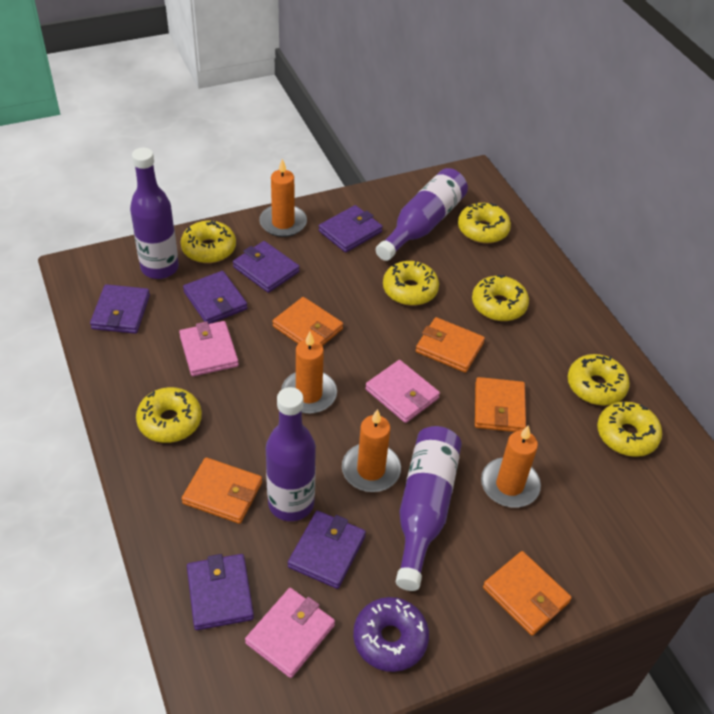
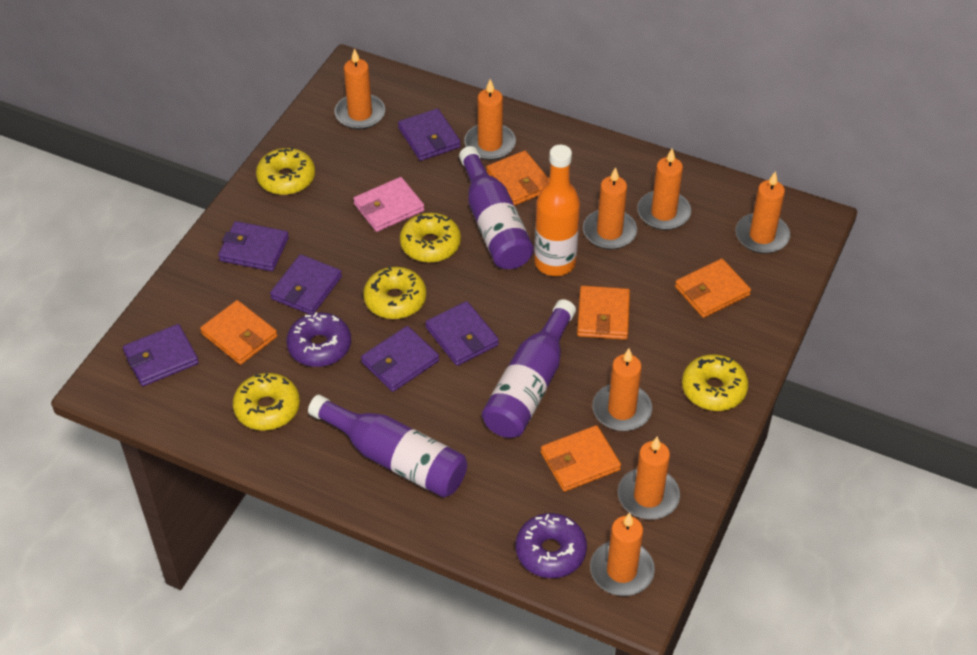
orange bottle: 0 -> 1
orange candle: 4 -> 8
pink wallet: 3 -> 1
purple bottle: 4 -> 3
purple donut: 1 -> 2
yellow donut: 7 -> 5

